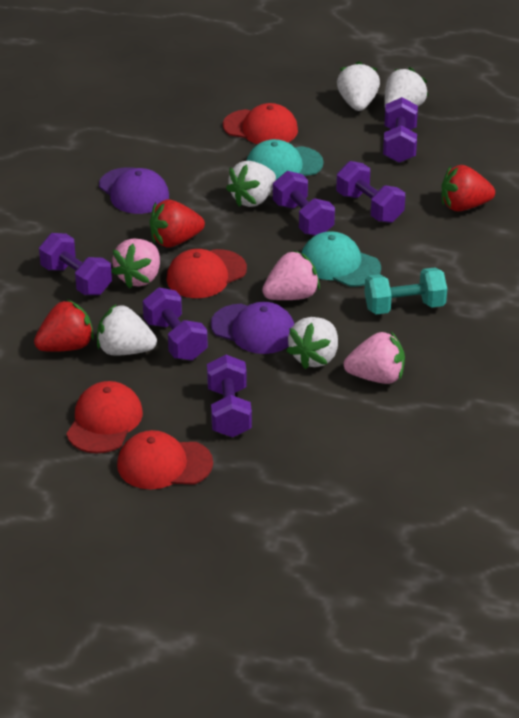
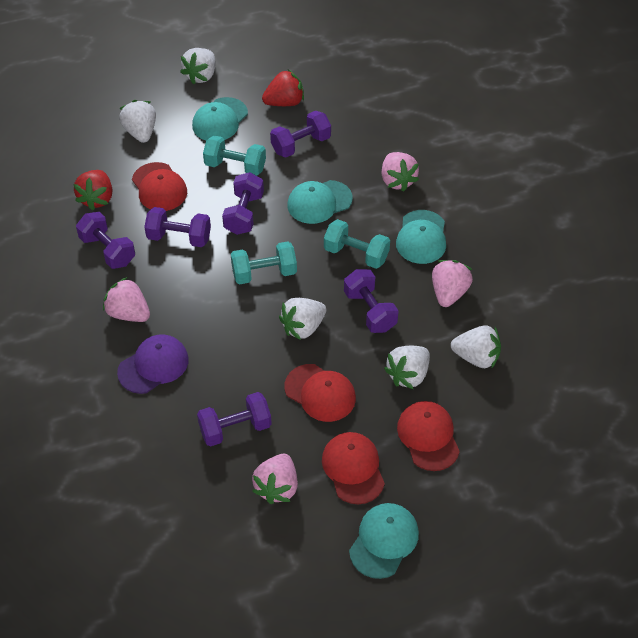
pink strawberry: 3 -> 4
purple cap: 2 -> 1
red strawberry: 3 -> 2
turquoise cap: 2 -> 4
turquoise dumbbell: 1 -> 3

